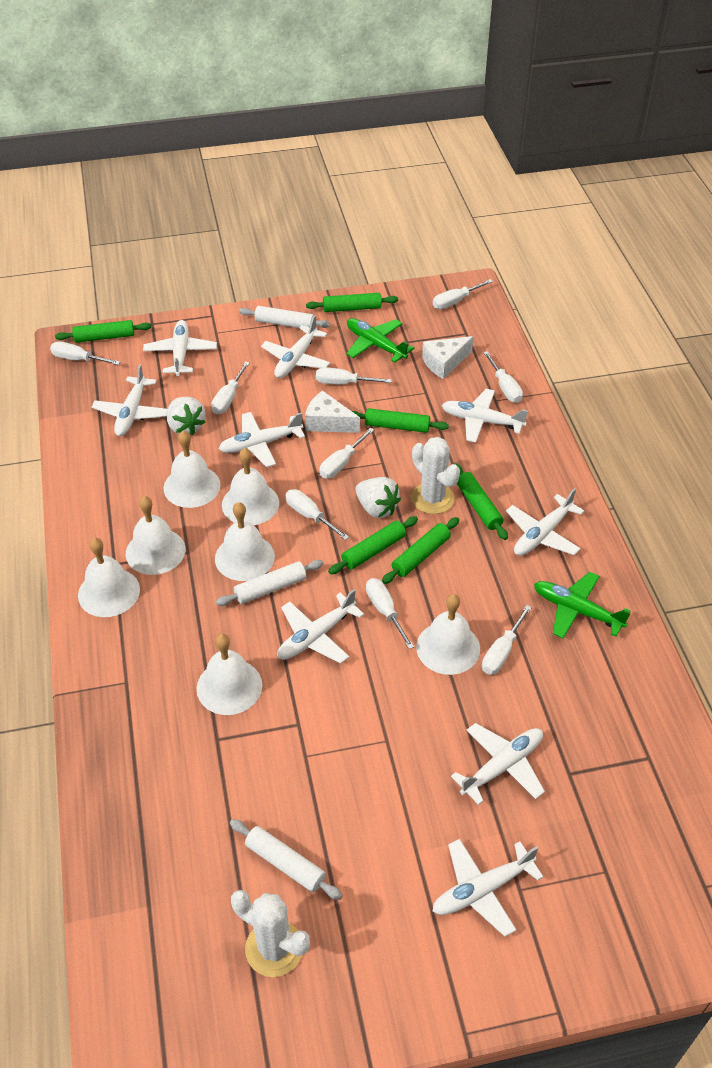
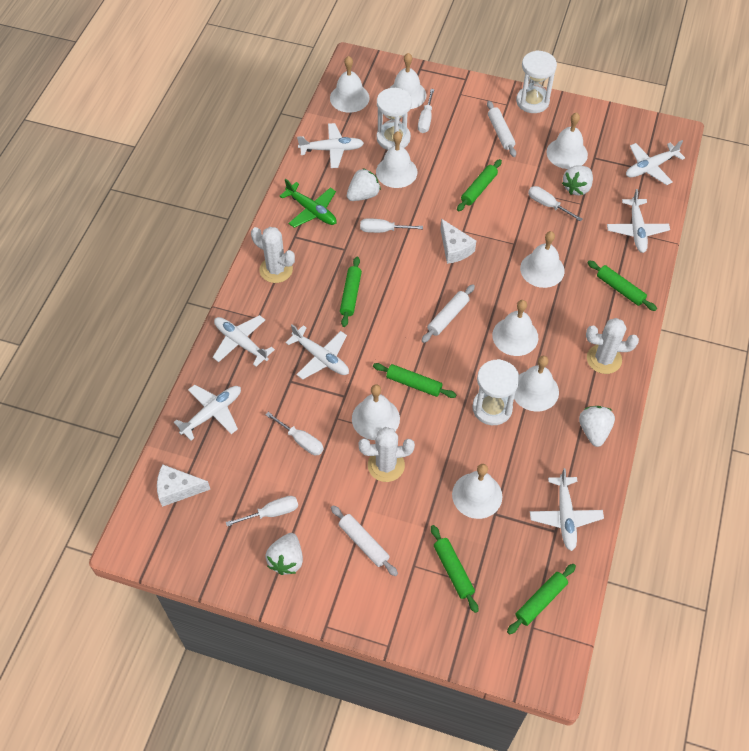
green plane: 2 -> 1
white bell: 7 -> 9
white cactus: 2 -> 3
white hourglass: 0 -> 3
white plane: 9 -> 7
white screwdriver: 9 -> 5
white strawberry: 2 -> 4

